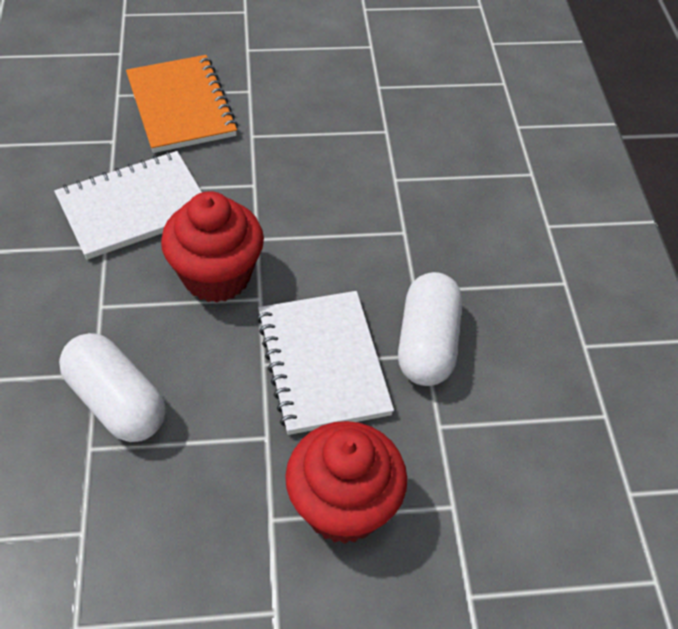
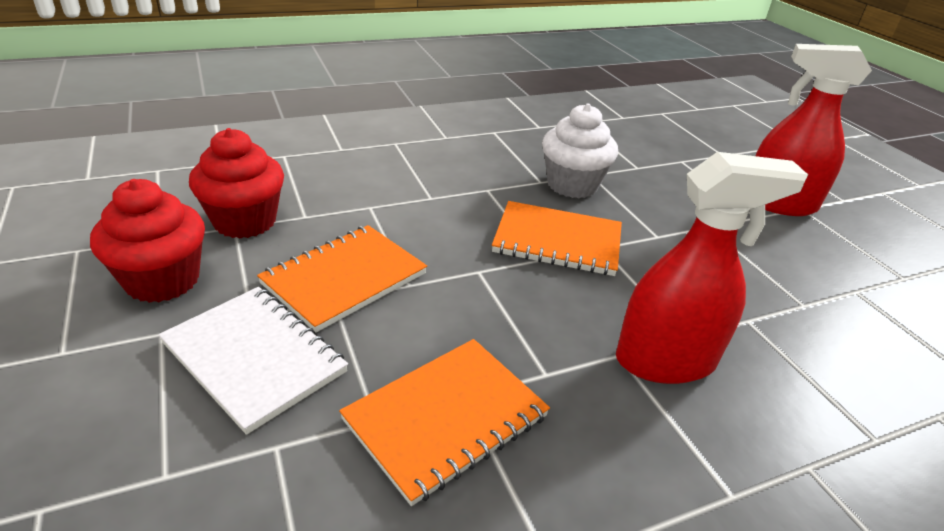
orange notebook: 1 -> 3
red spray bottle: 0 -> 2
white capsule: 2 -> 0
white cupcake: 0 -> 1
white notebook: 2 -> 1

